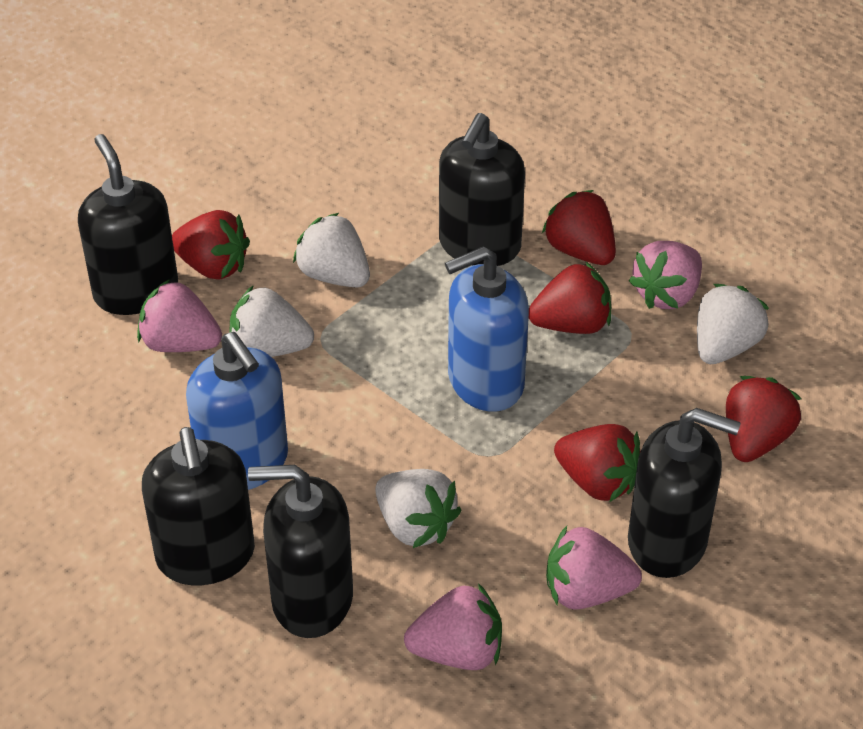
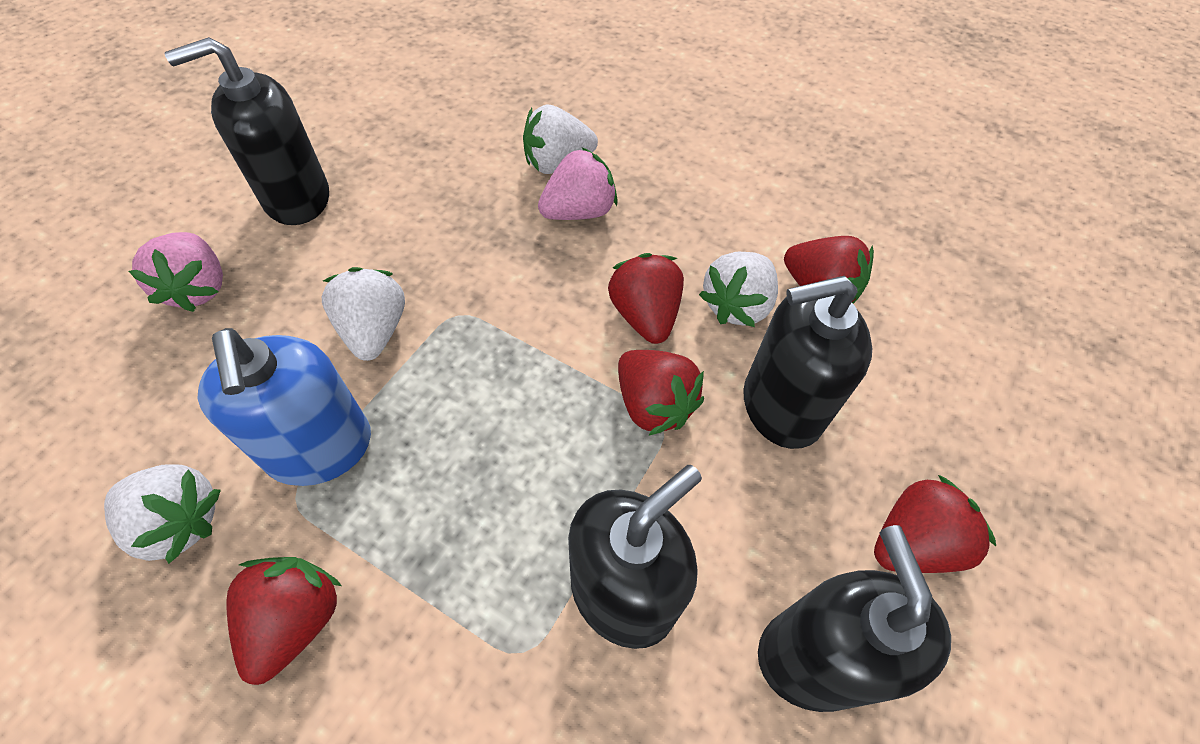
black soap dispenser: 5 -> 4
blue soap dispenser: 2 -> 1
pink strawberry: 4 -> 2

